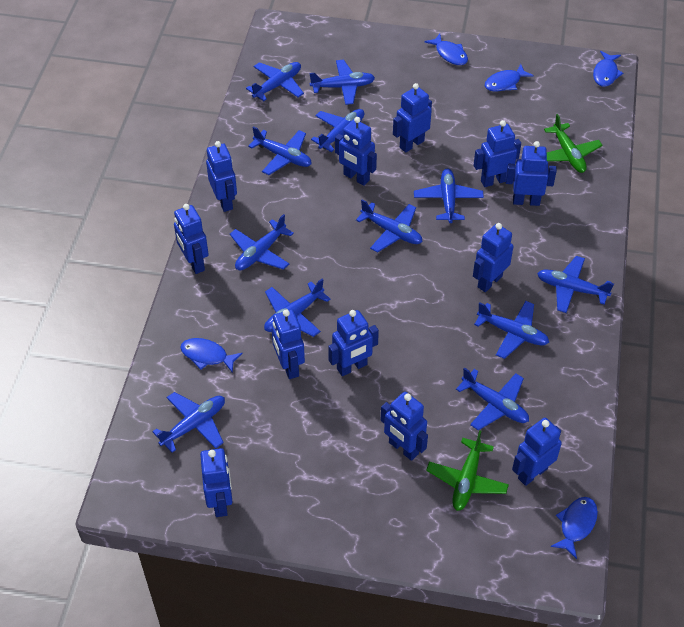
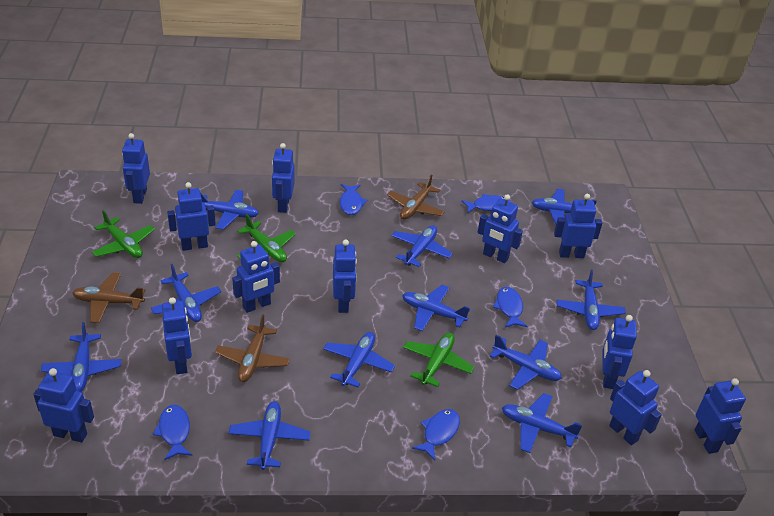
blue plane: 12 -> 11
brown plane: 0 -> 3
green plane: 2 -> 3

